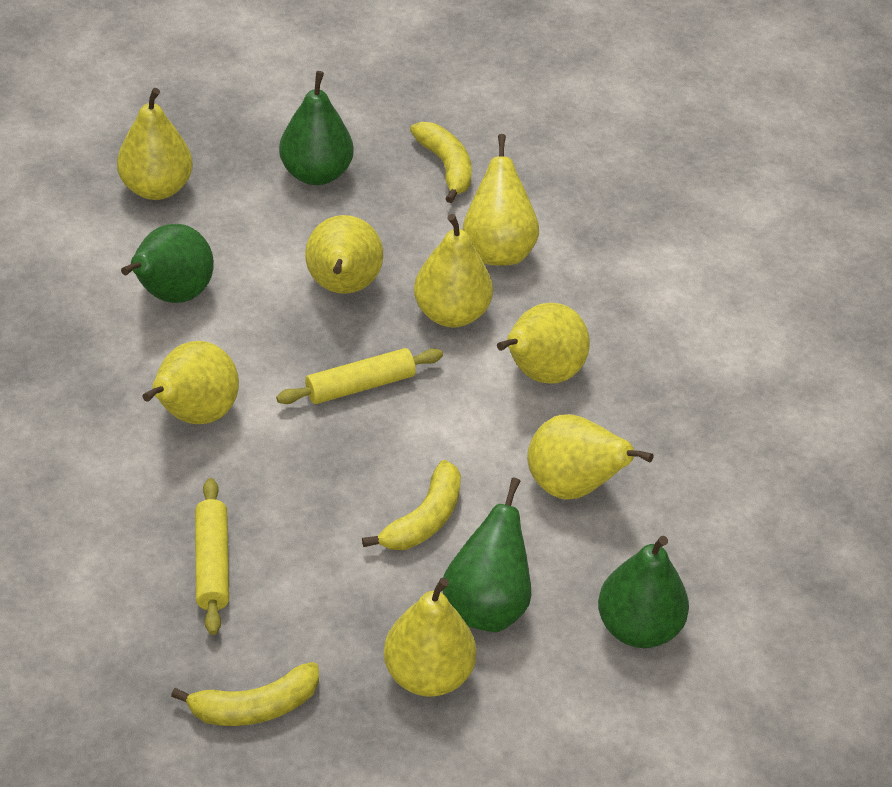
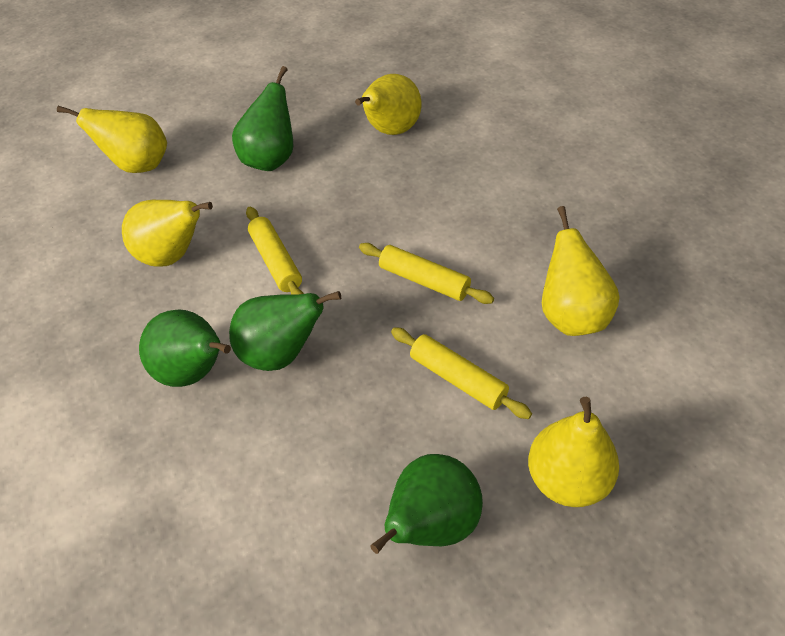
yellow banana: 3 -> 0
yellow pear: 8 -> 5
yellow rolling pin: 2 -> 3

